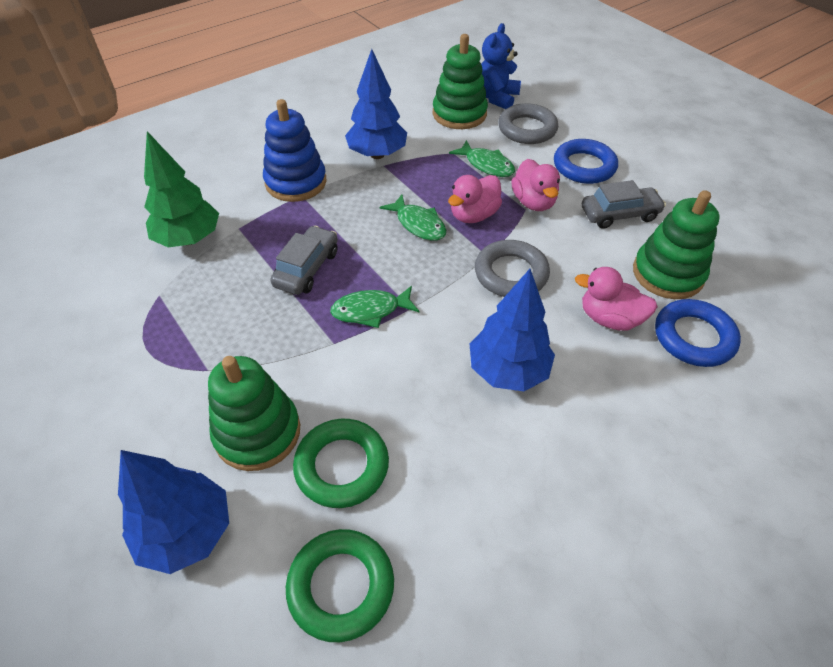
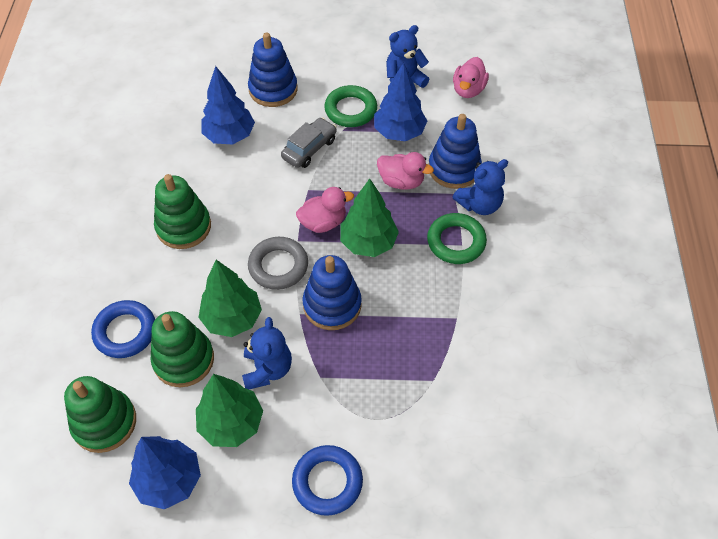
blue stacking toy: 1 -> 3
blue teddy bear: 1 -> 3
green fish: 3 -> 0
green tree: 1 -> 3
grey car: 2 -> 1
grey ring: 2 -> 1

